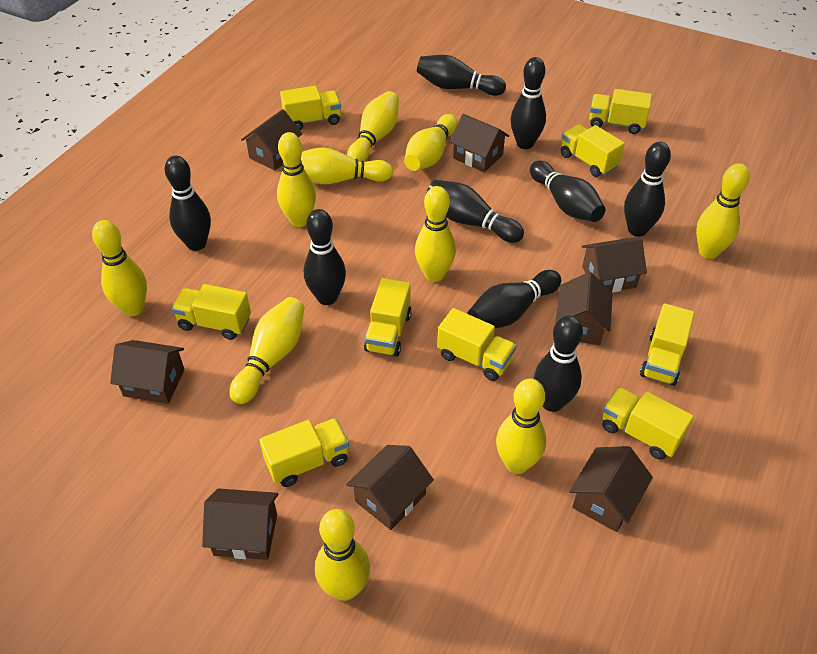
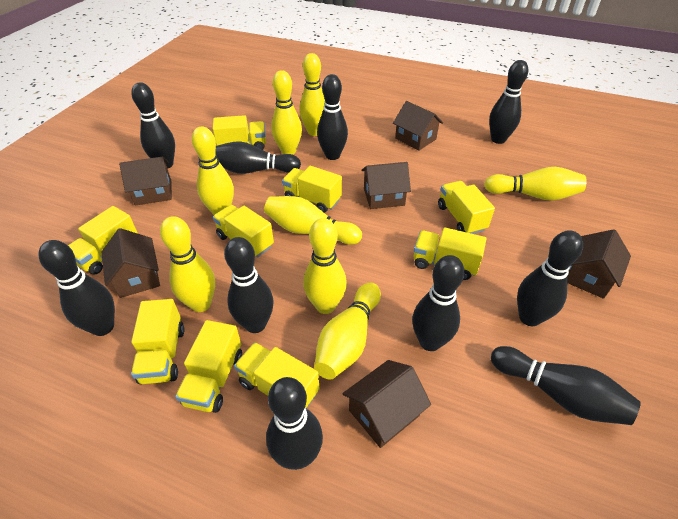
black bowling pin: 9 -> 10
brown house: 8 -> 6
yellow bowling pin: 10 -> 8

